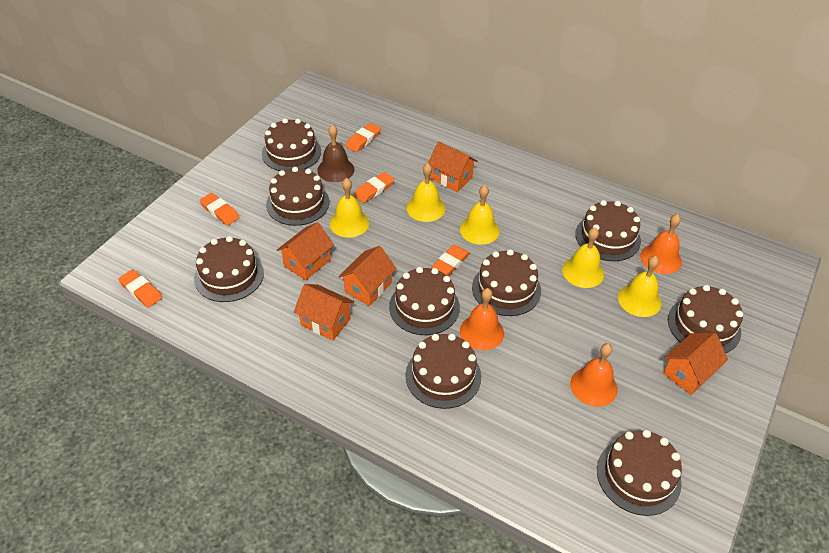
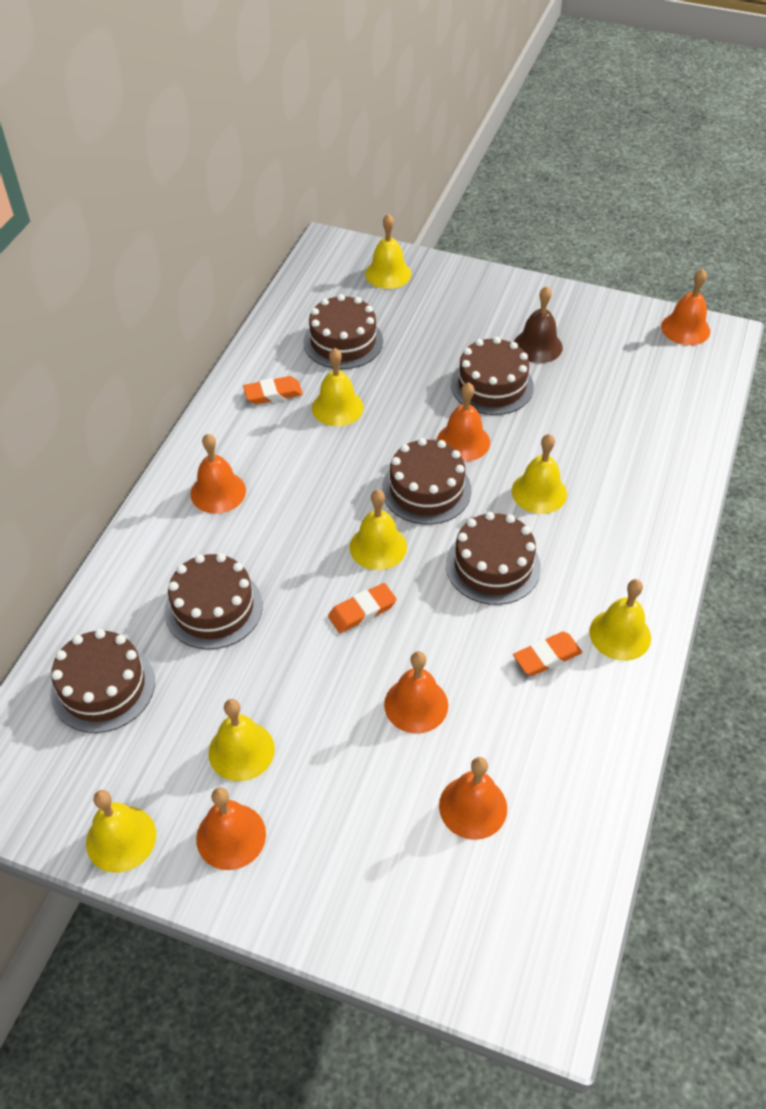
brown cake: 9 -> 6
orange bell: 3 -> 6
orange eraser: 5 -> 3
orange house: 5 -> 0
yellow bell: 5 -> 7

